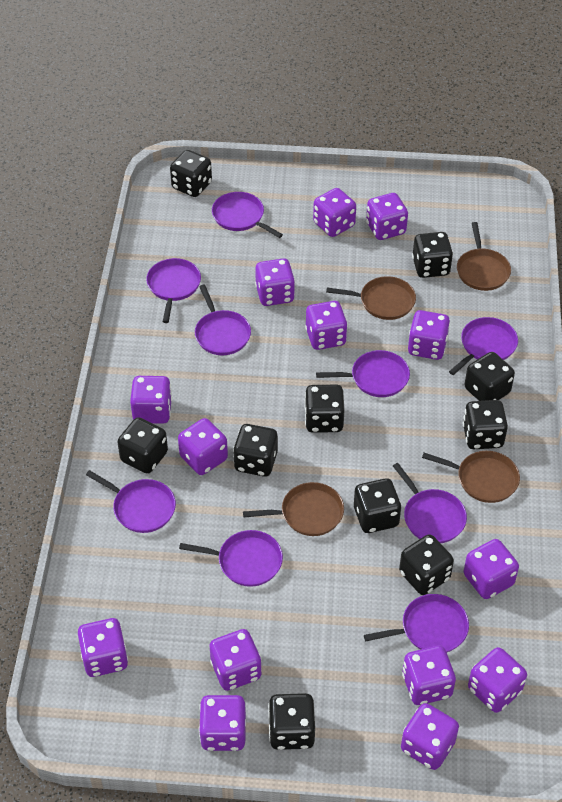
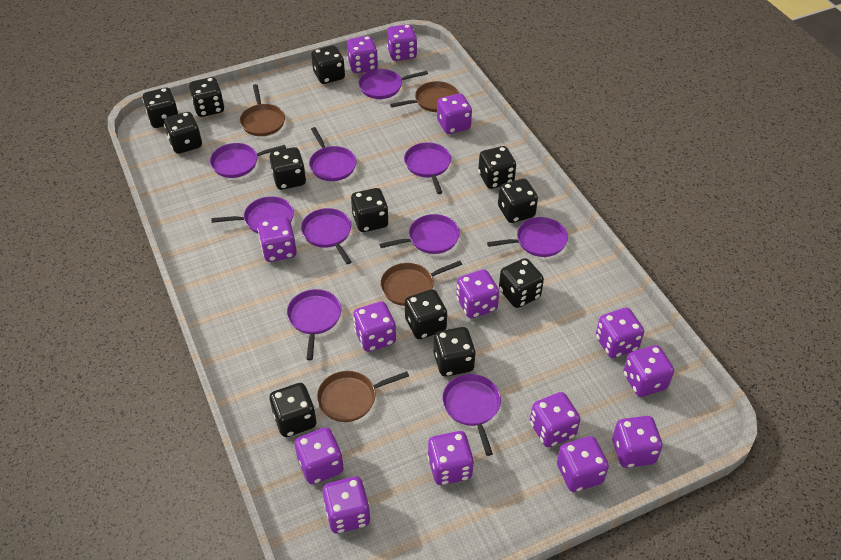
black dice: 10 -> 12
purple pan: 9 -> 10

